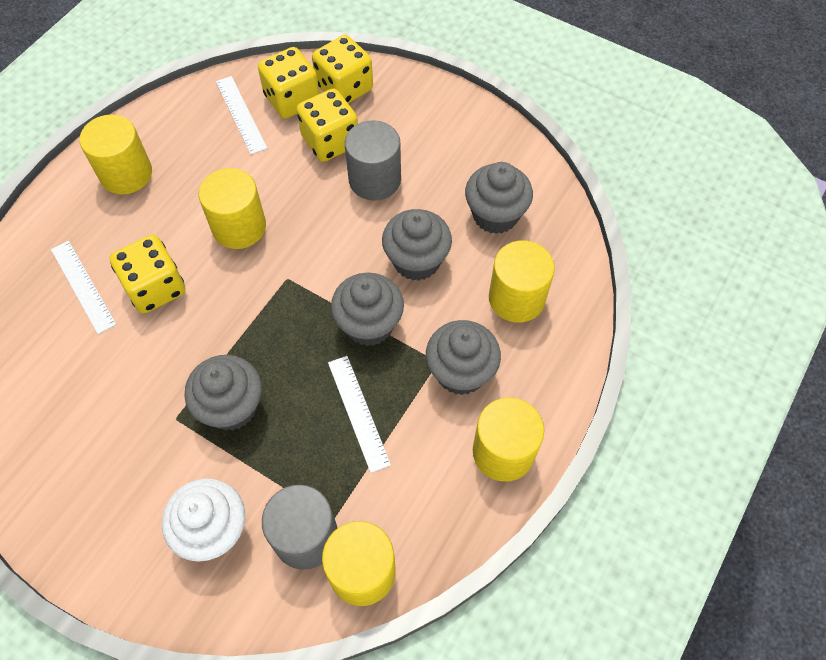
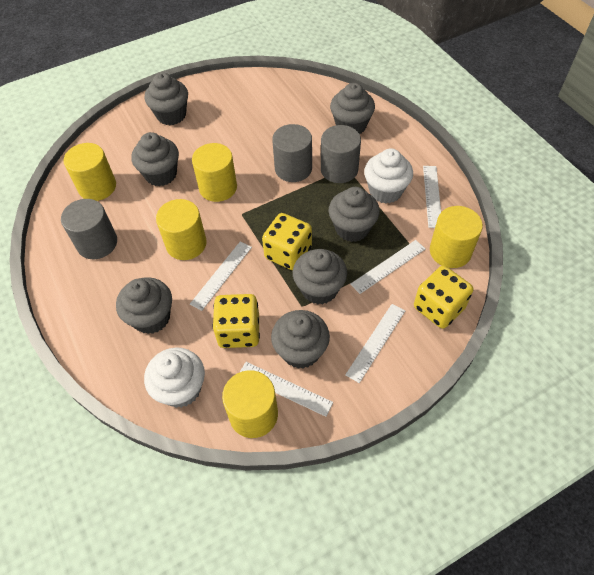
grey cupcake: 5 -> 7
grey cylinder: 2 -> 3
white cupcake: 1 -> 2
white ruler: 3 -> 5
yellow dice: 4 -> 3

